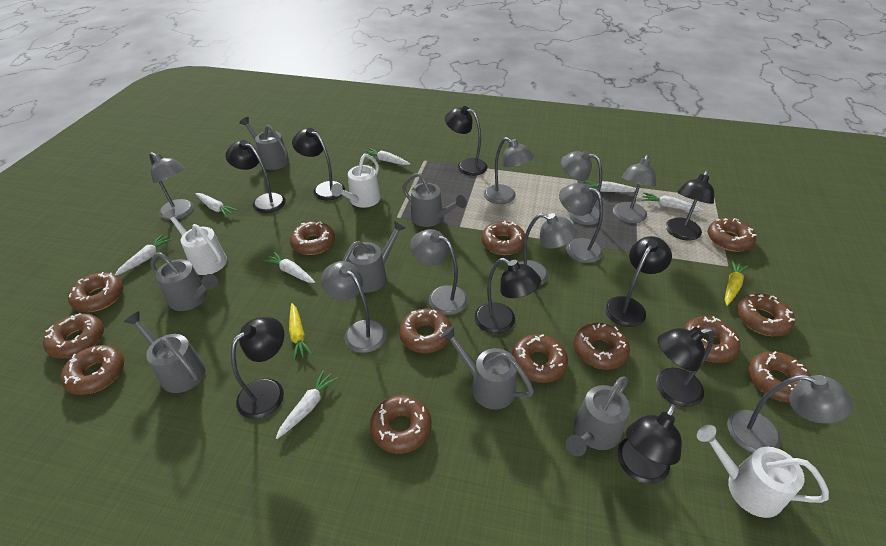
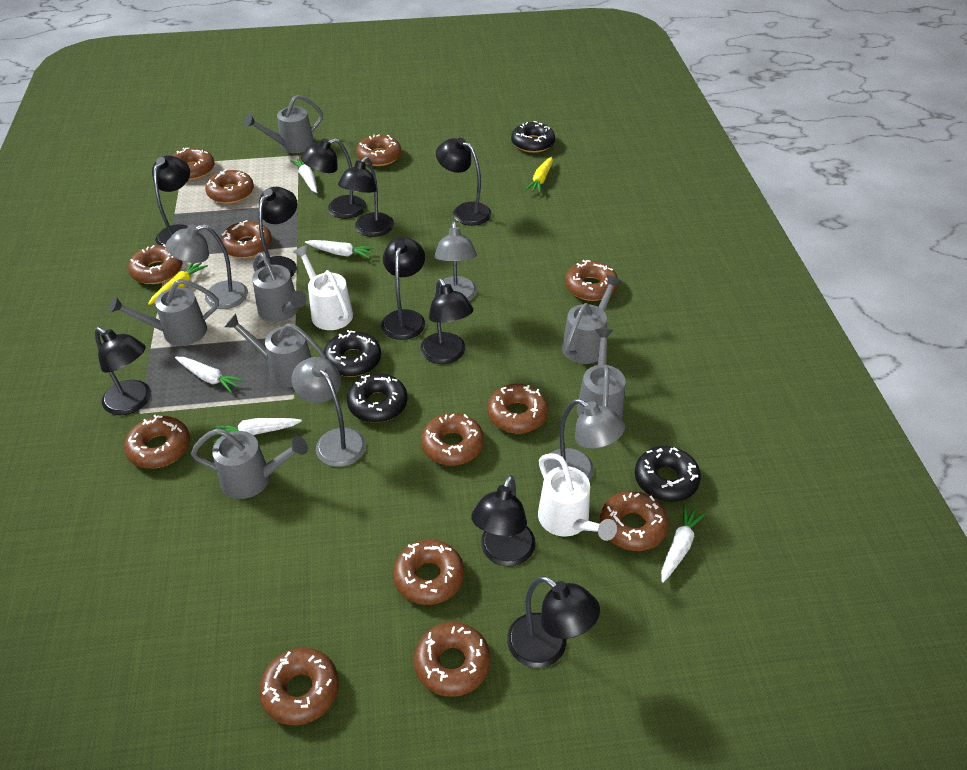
black donut: 0 -> 4
black lamp: 9 -> 10
grey lamp: 9 -> 4
white carrot: 7 -> 5
white watering can: 3 -> 2

